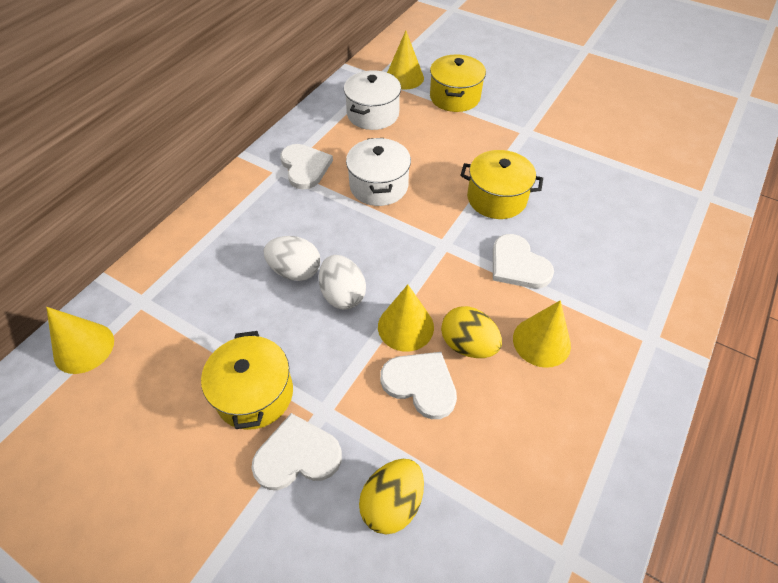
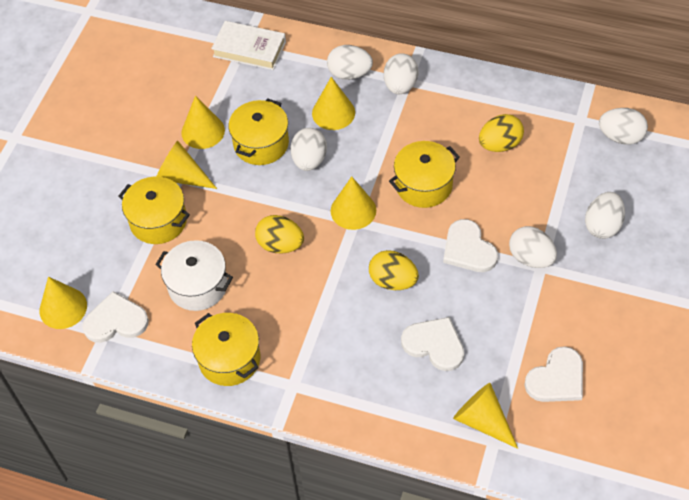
white book: 0 -> 1
white egg: 2 -> 6
white pot: 2 -> 1
yellow cone: 4 -> 6
yellow egg: 2 -> 3
yellow pot: 3 -> 4

